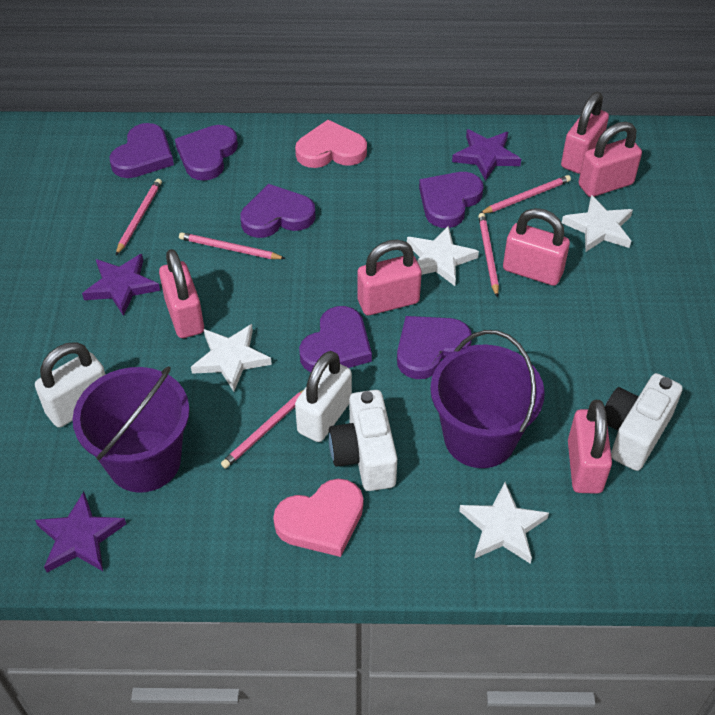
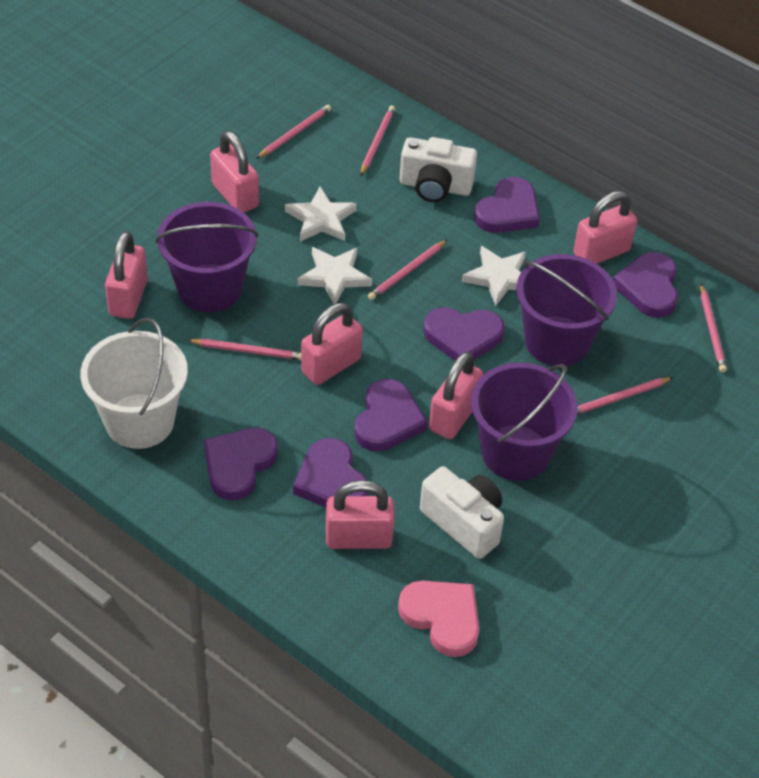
pink heart: 2 -> 1
pink pencil: 5 -> 6
purple bucket: 2 -> 3
purple star: 3 -> 0
white bucket: 0 -> 1
white padlock: 2 -> 0
white star: 4 -> 3

